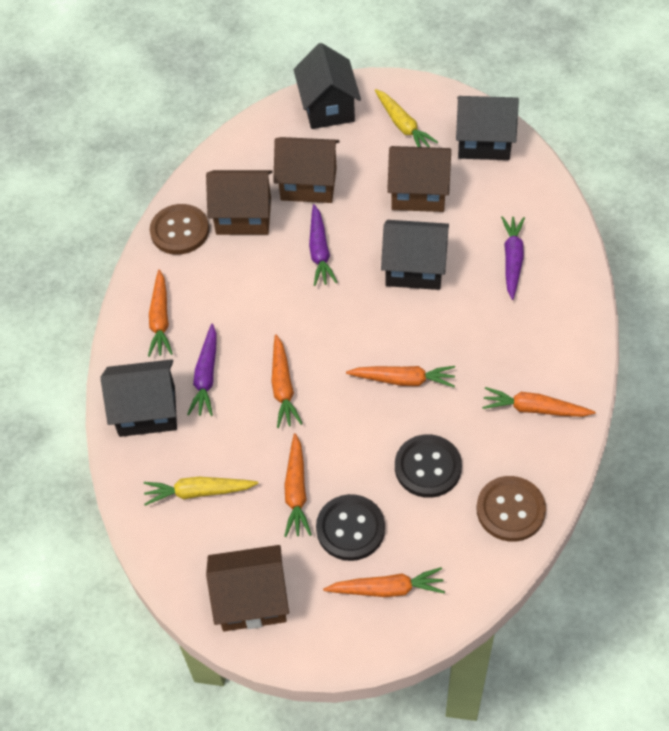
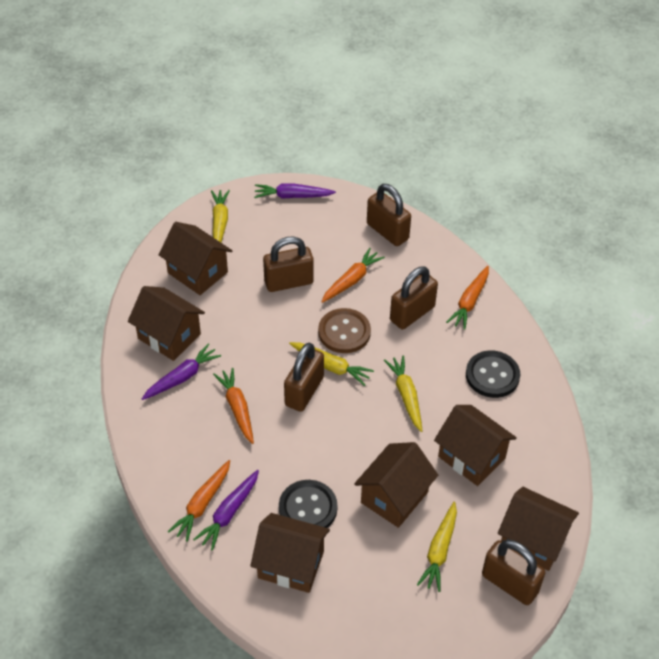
black house: 4 -> 0
brown button: 2 -> 1
brown house: 4 -> 6
brown padlock: 0 -> 5
orange carrot: 6 -> 4
yellow carrot: 2 -> 4

